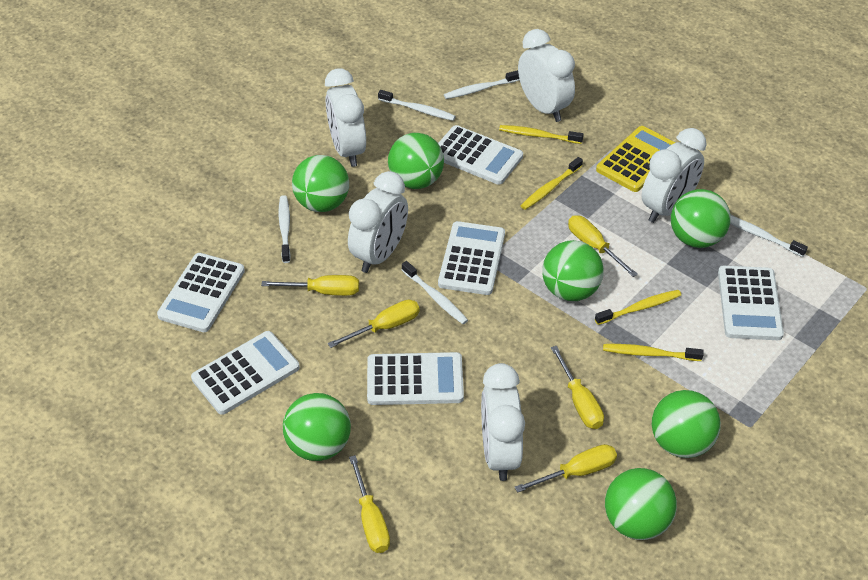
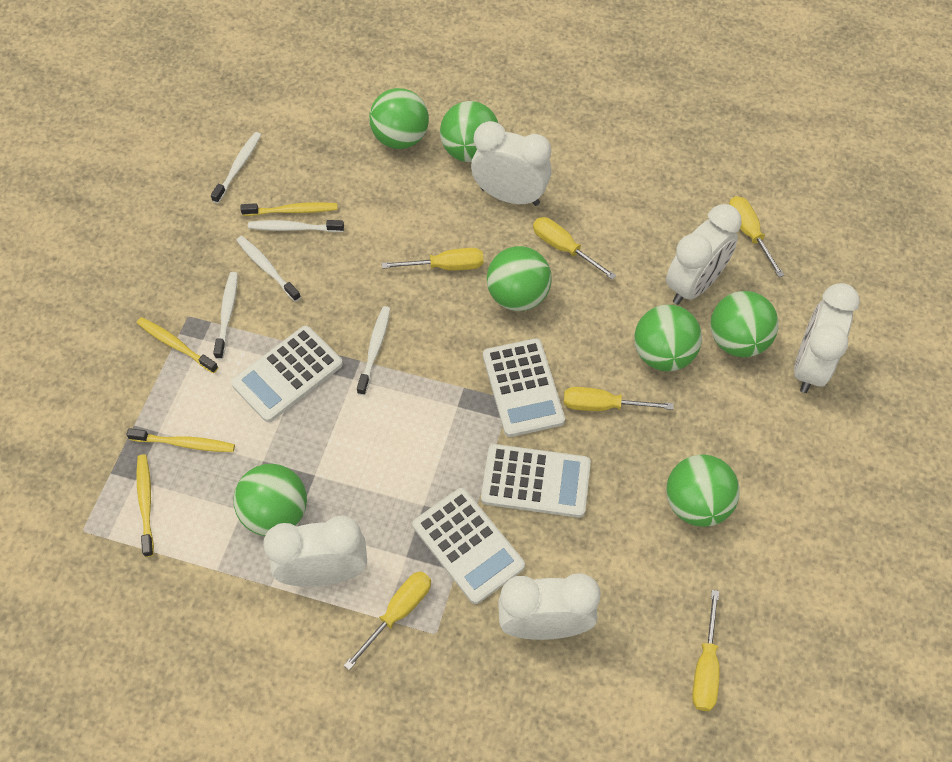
white calculator: 6 -> 4
yellow calculator: 1 -> 0

